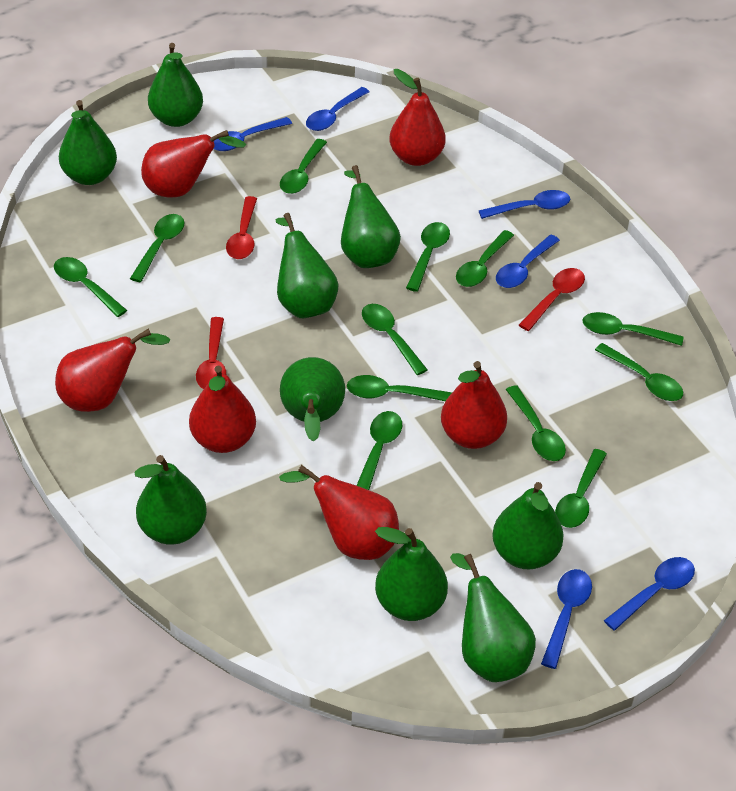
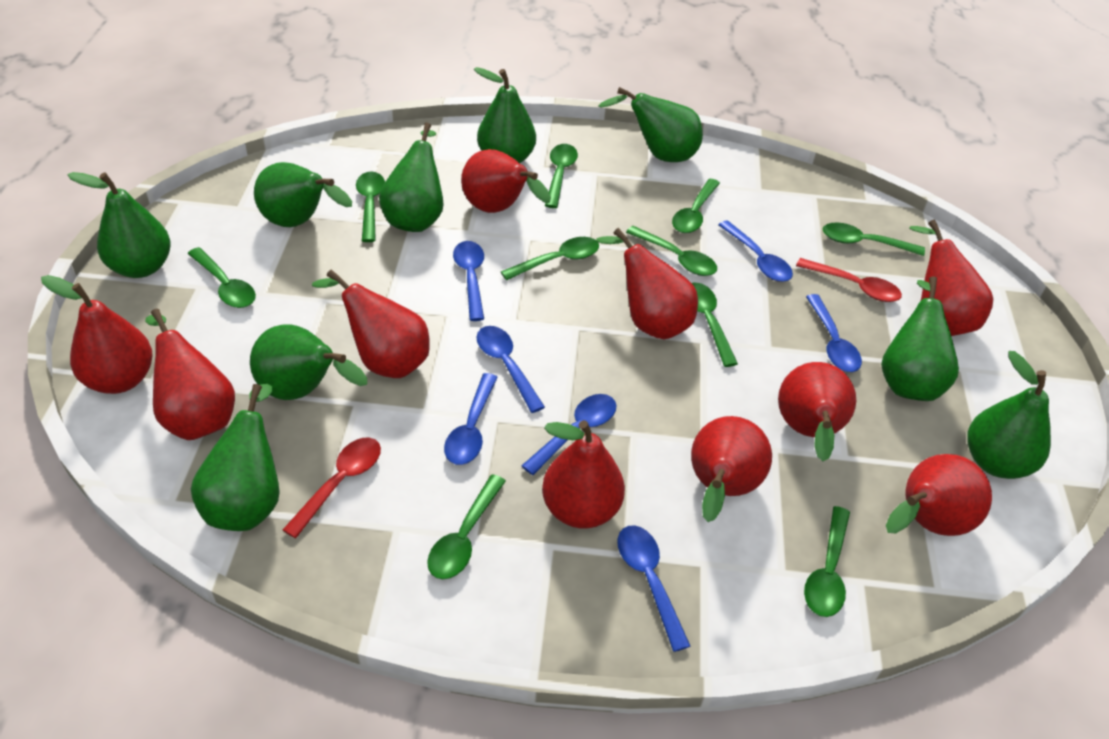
blue spoon: 6 -> 7
green spoon: 12 -> 10
red pear: 6 -> 10
red spoon: 3 -> 2

